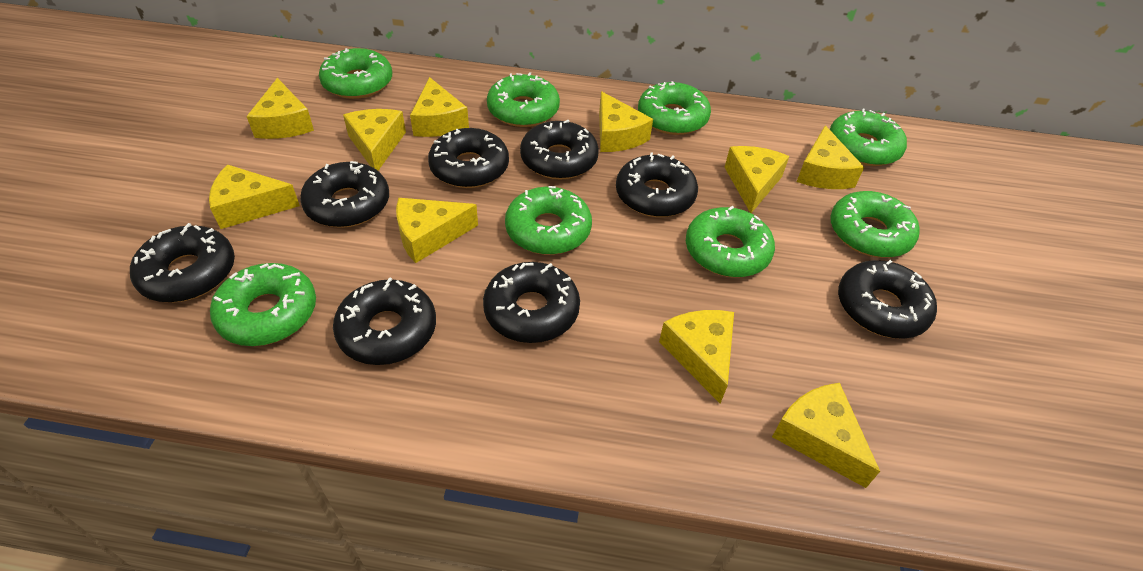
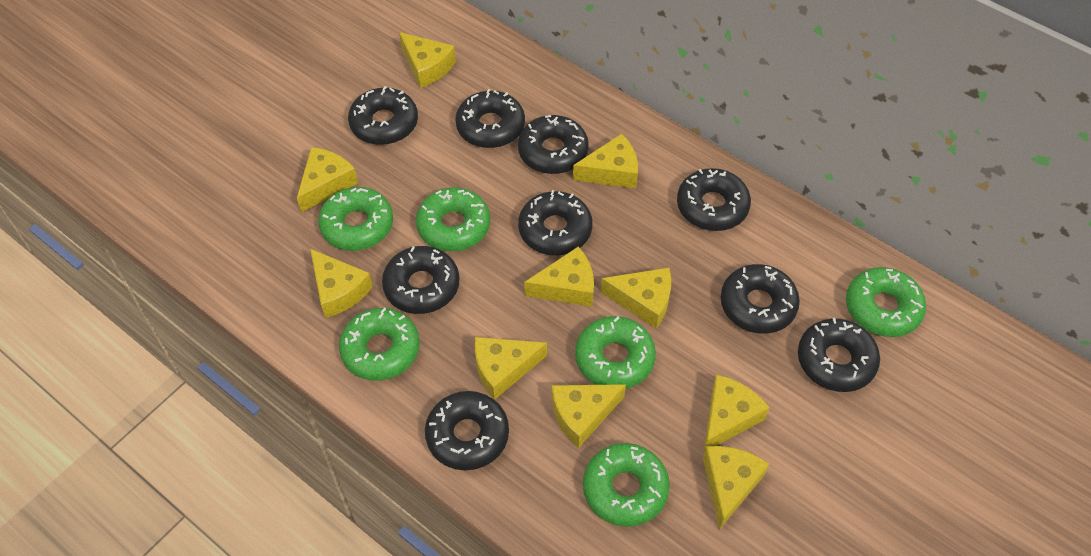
black donut: 8 -> 9
green donut: 8 -> 6

